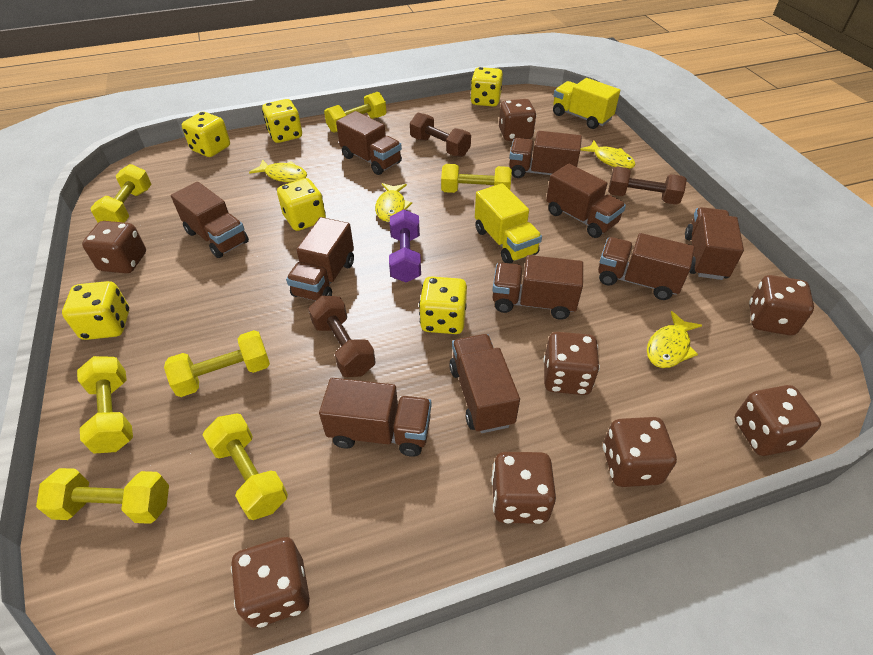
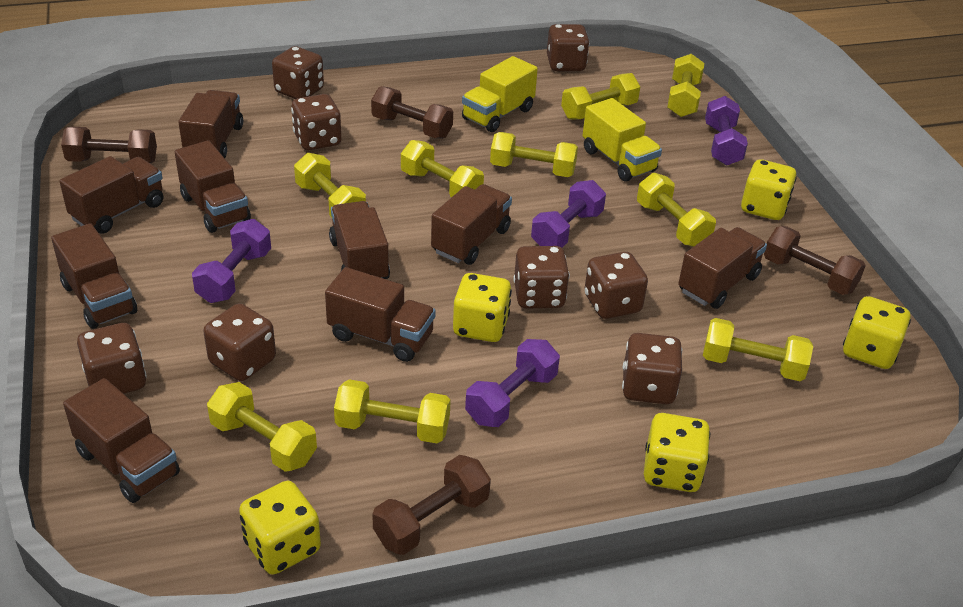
brown dumbbell: 3 -> 4
brown truck: 10 -> 9
purple dumbbell: 1 -> 4
yellow dice: 6 -> 5
yellow dumbbell: 7 -> 9
yellow fish: 4 -> 0

